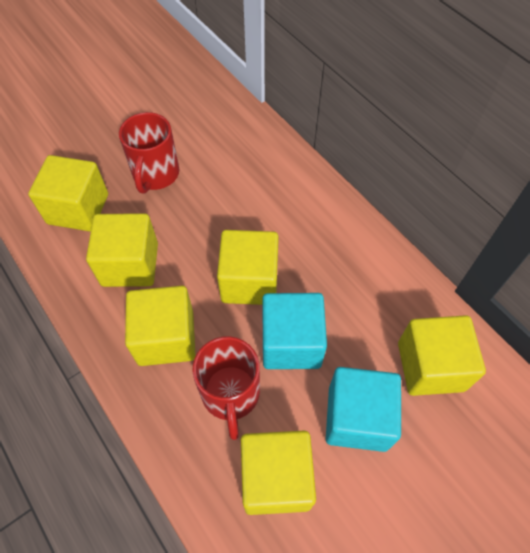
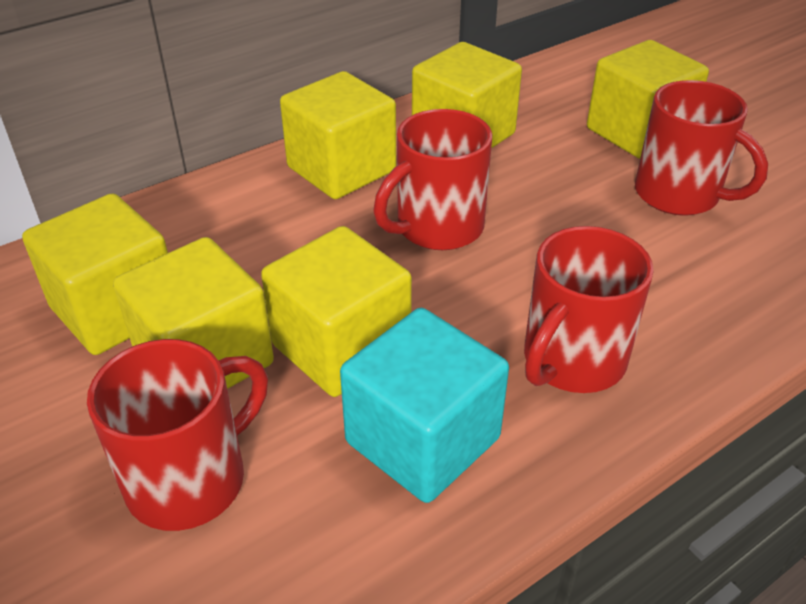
red mug: 2 -> 4
turquoise cube: 2 -> 1

